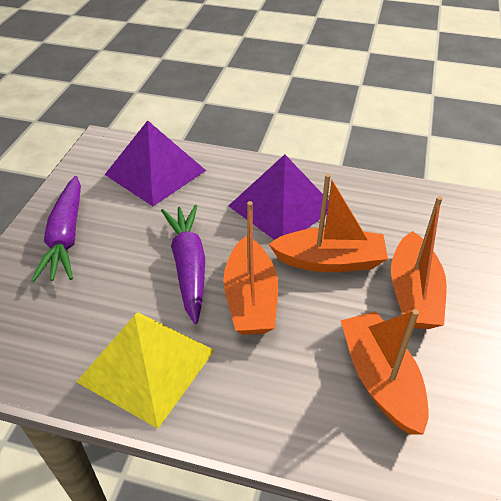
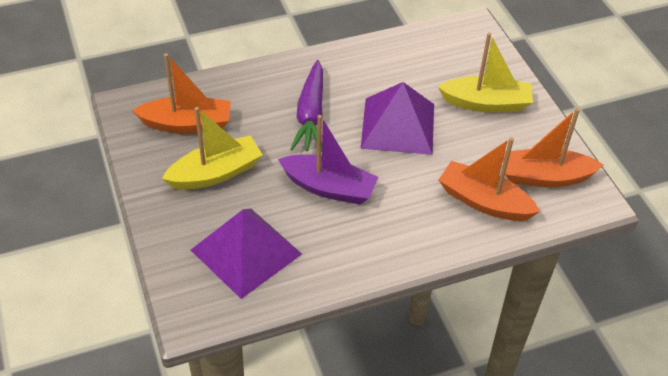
orange boat: 4 -> 3
purple boat: 0 -> 1
purple carrot: 2 -> 1
yellow boat: 0 -> 2
yellow pyramid: 1 -> 0

